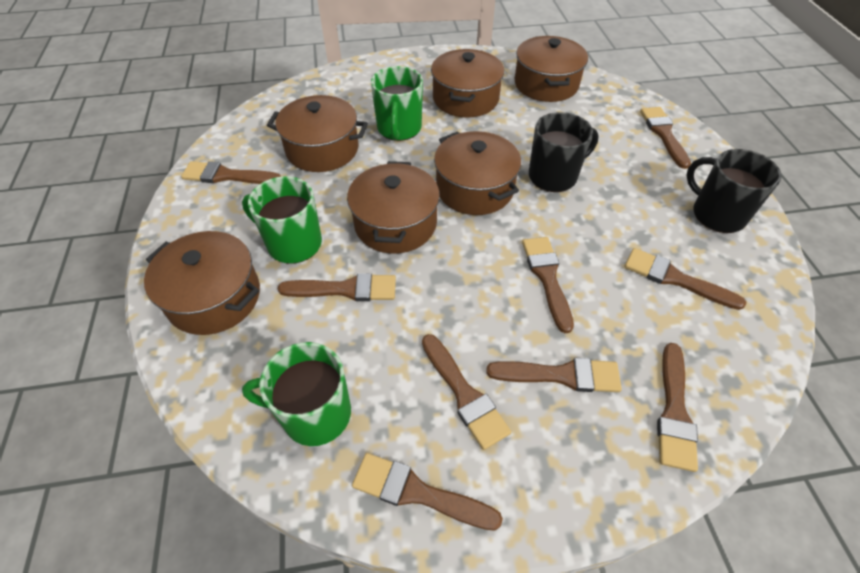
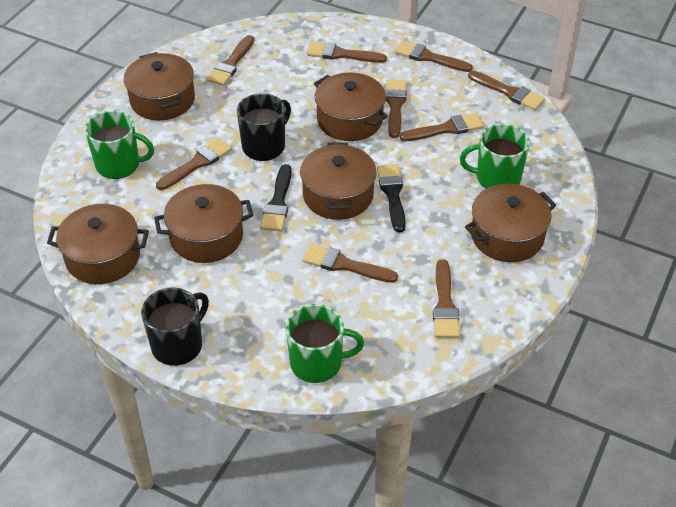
black brush: 0 -> 2

